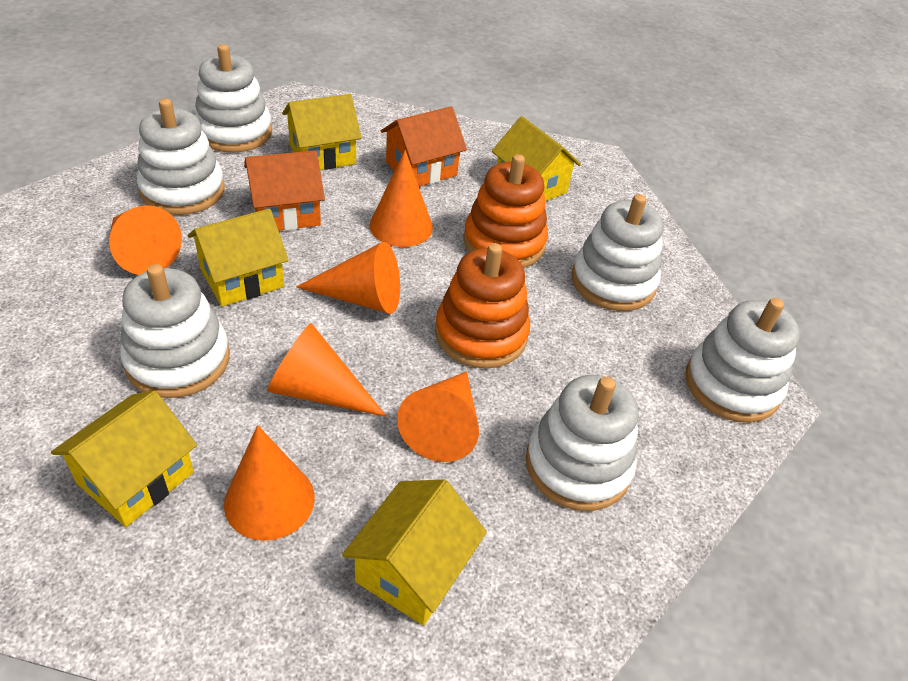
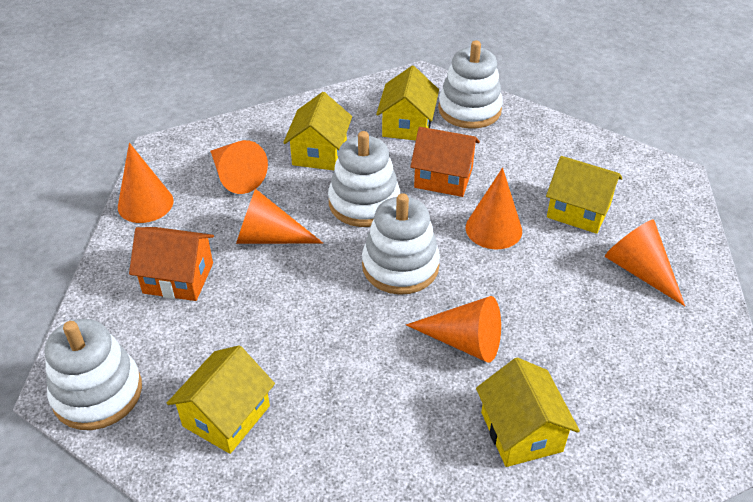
orange stacking toy: 2 -> 0
white stacking toy: 6 -> 4

